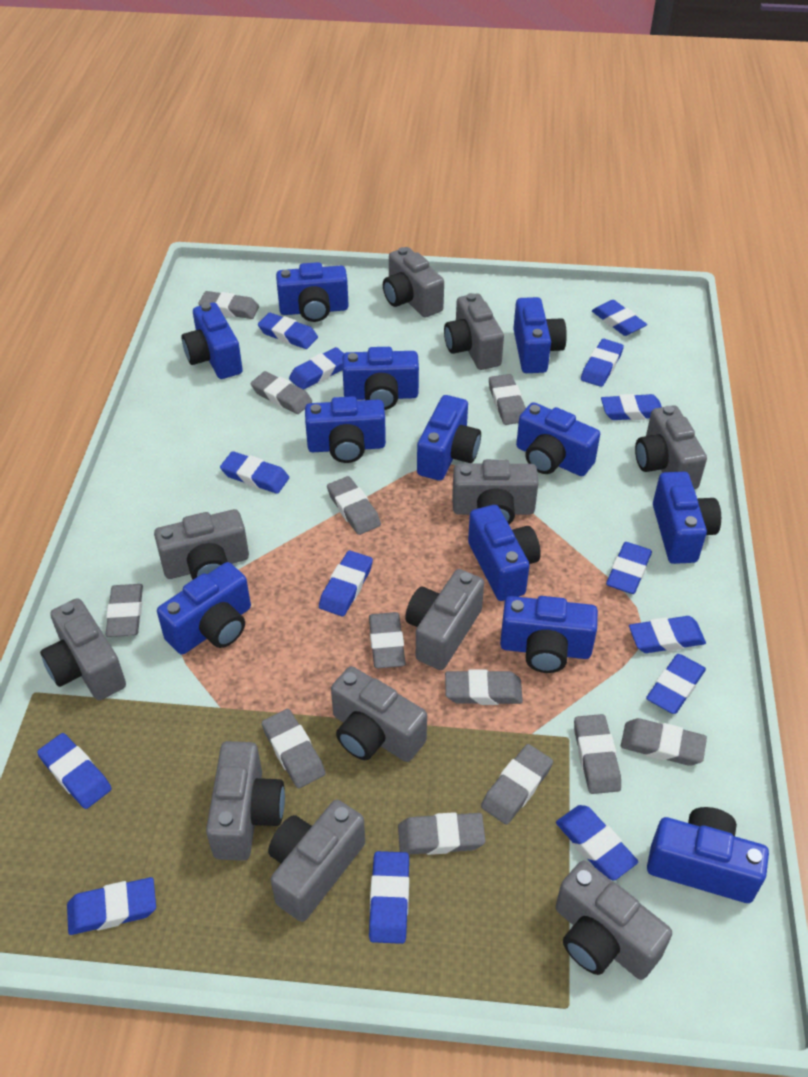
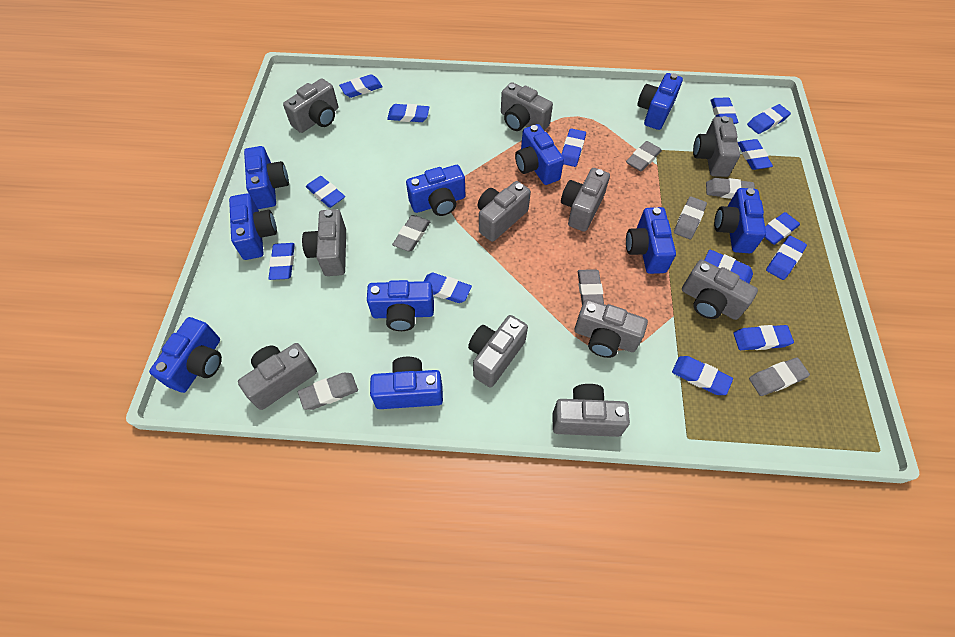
blue camera: 12 -> 10
grey eraser: 12 -> 7

